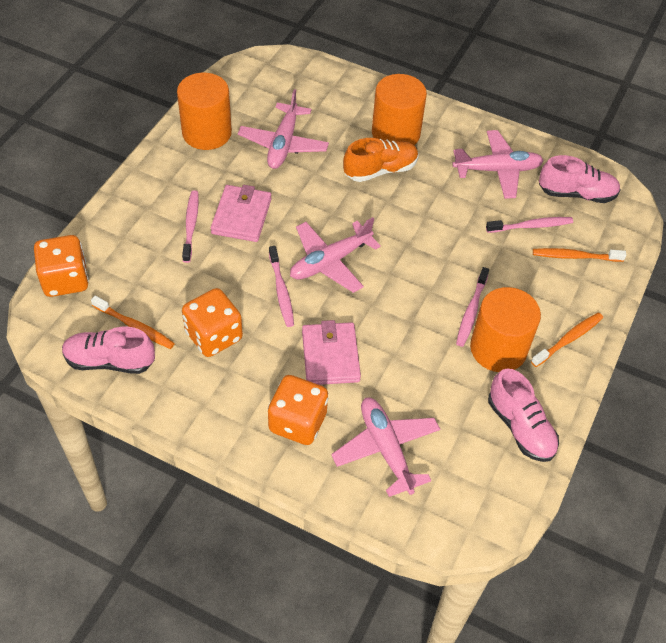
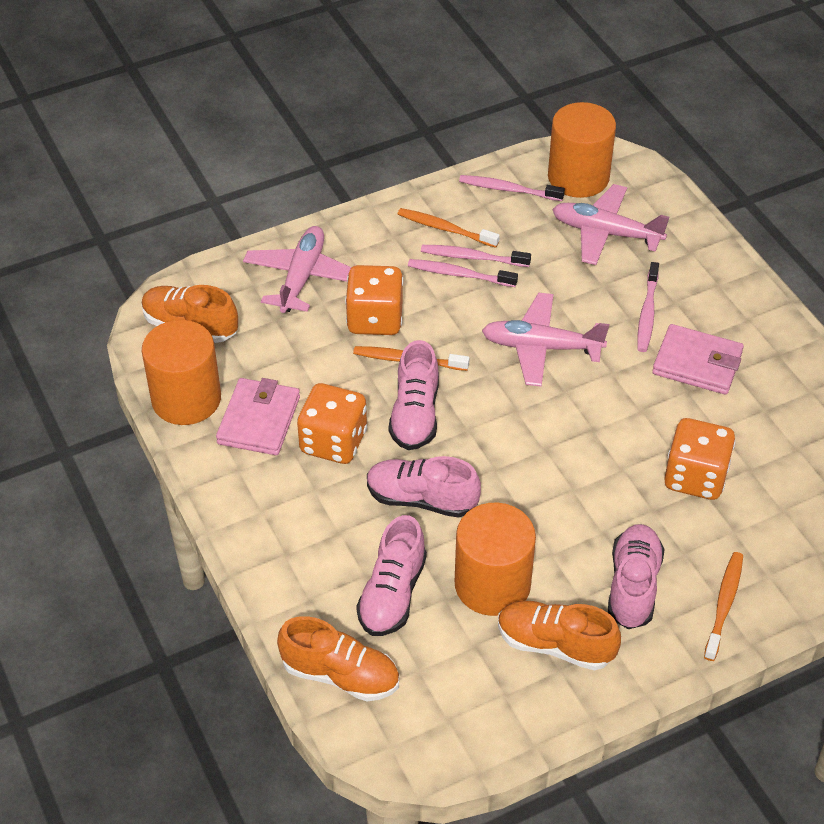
orange shoe: 1 -> 3
pink plane: 4 -> 3
pink shoe: 3 -> 4

